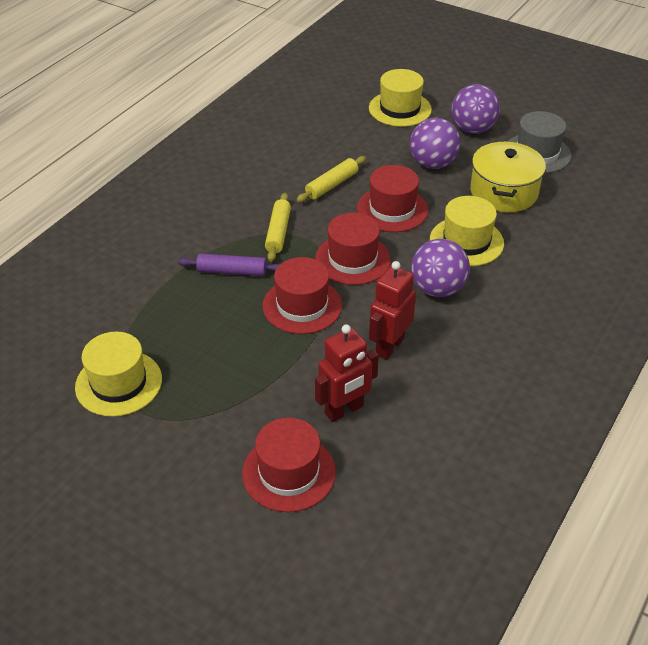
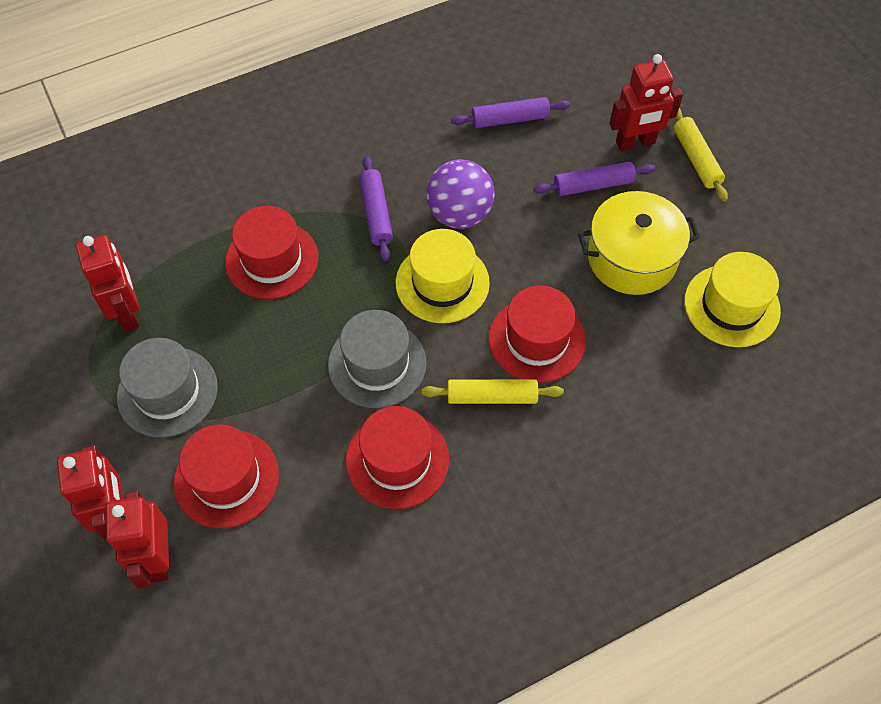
grey hat: 1 -> 2
purple ball: 3 -> 1
purple rolling pin: 1 -> 3
red robot: 2 -> 4
yellow hat: 3 -> 2

